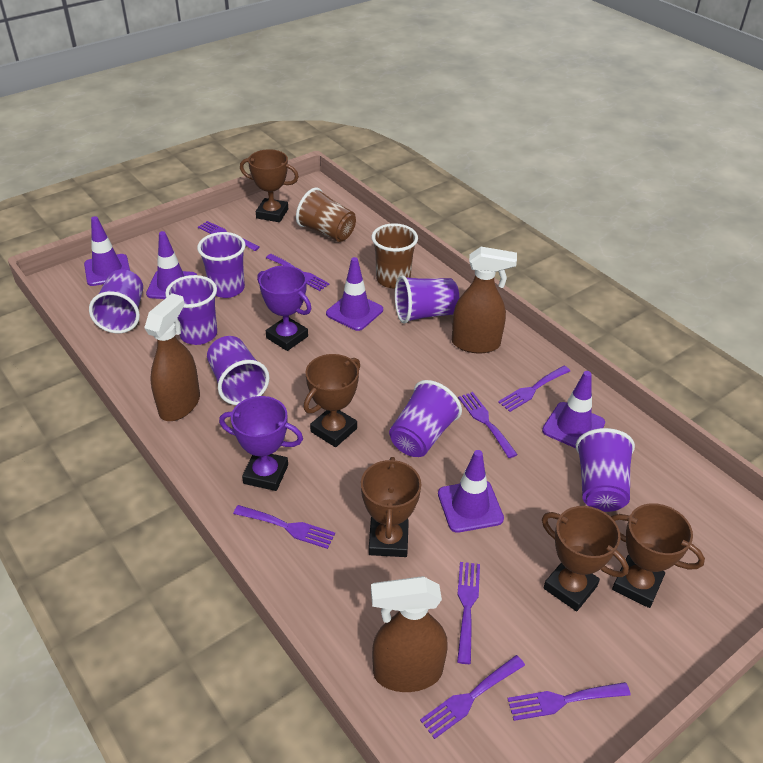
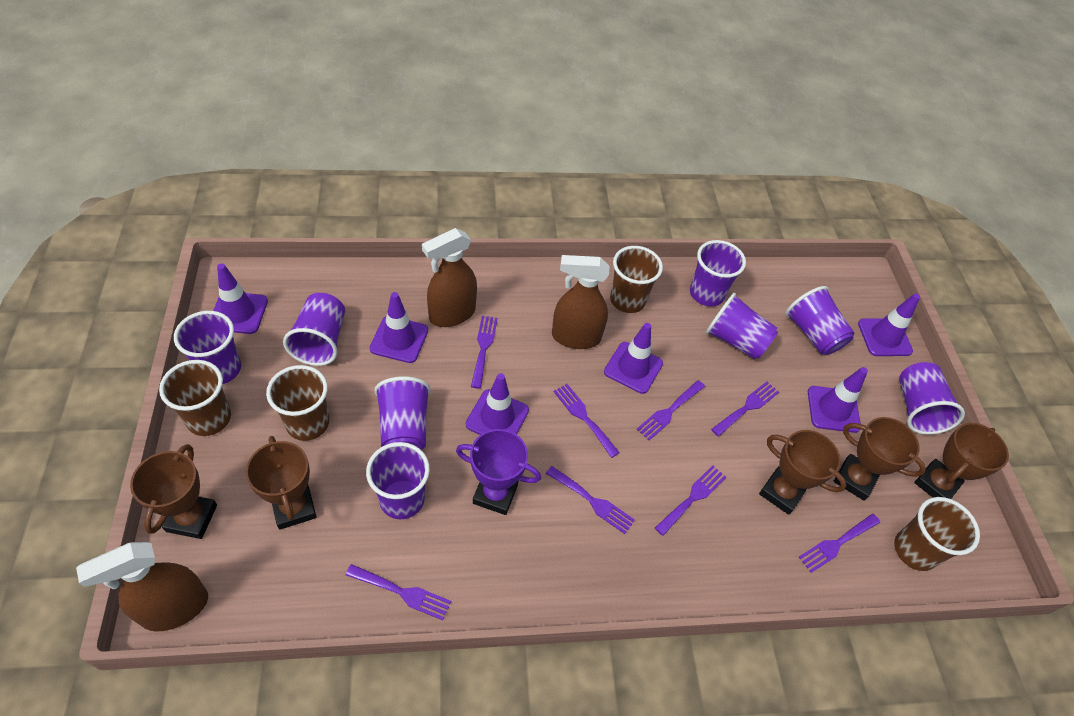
brown cup: 2 -> 4
purple cup: 7 -> 8
purple traffic cone: 5 -> 6
purple trophy: 2 -> 1

